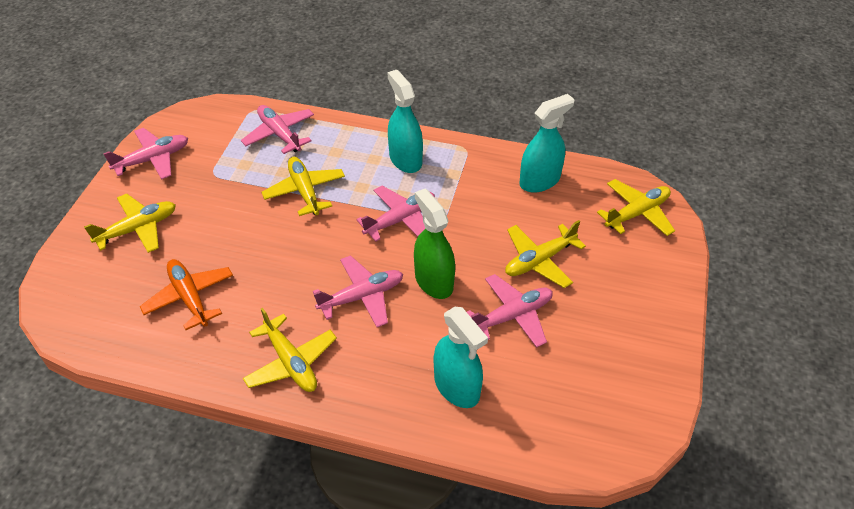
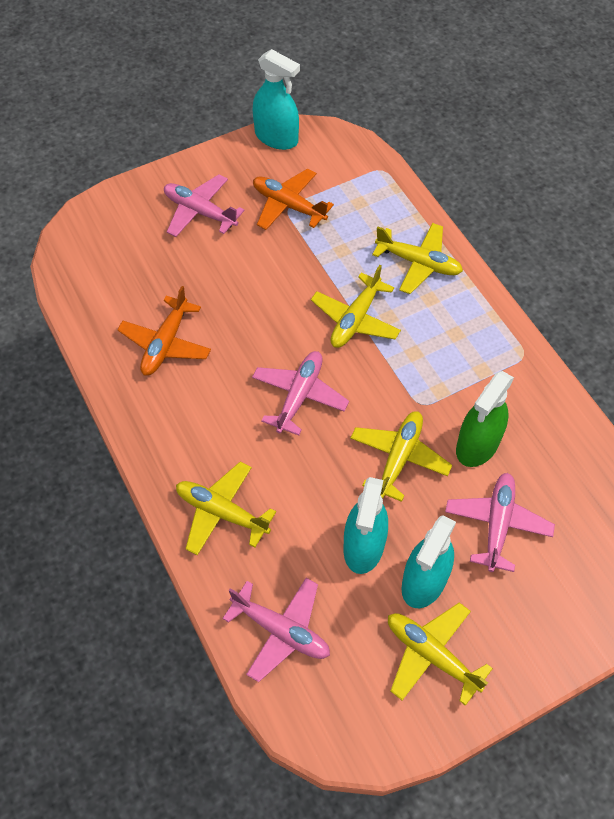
orange plane: 1 -> 2
pink plane: 5 -> 4

